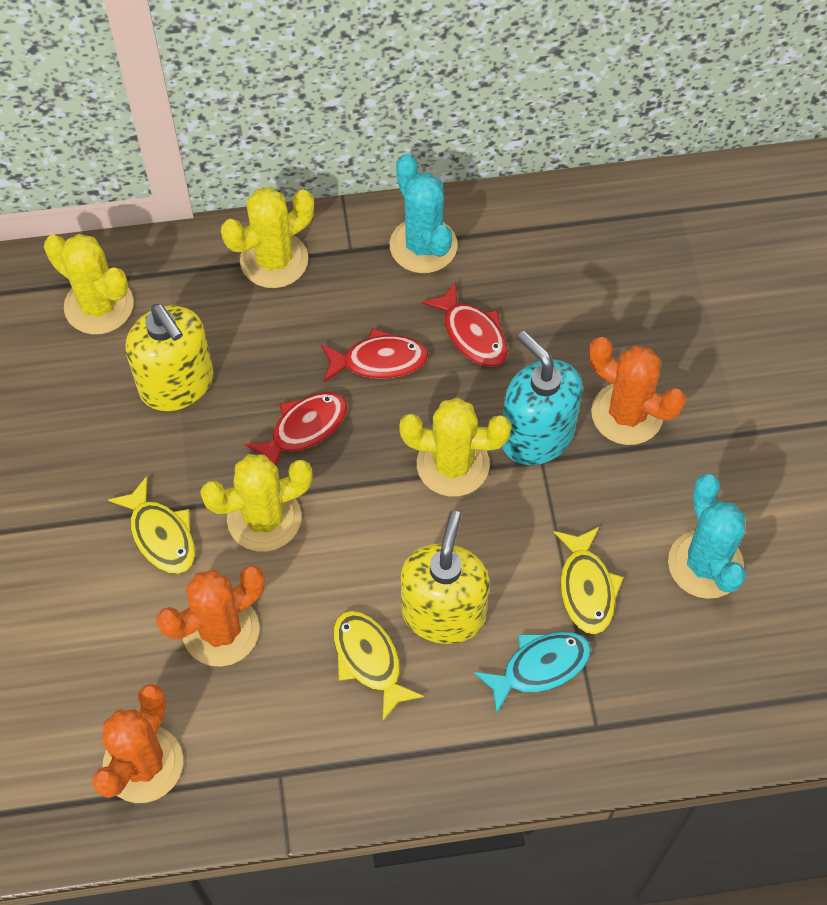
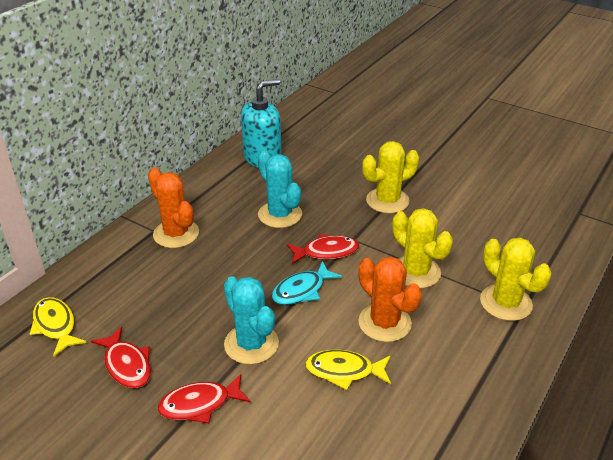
orange cactus: 3 -> 2
yellow cactus: 4 -> 3
yellow fish: 3 -> 2
yellow soap dispenser: 2 -> 0

